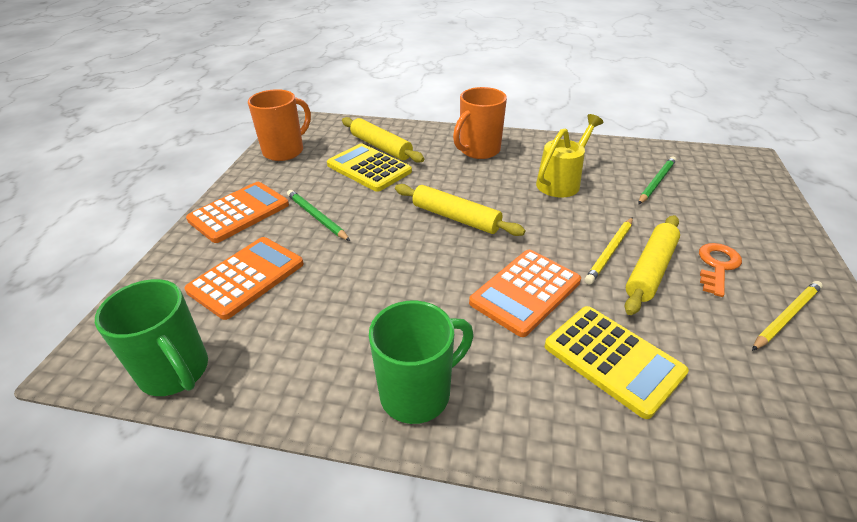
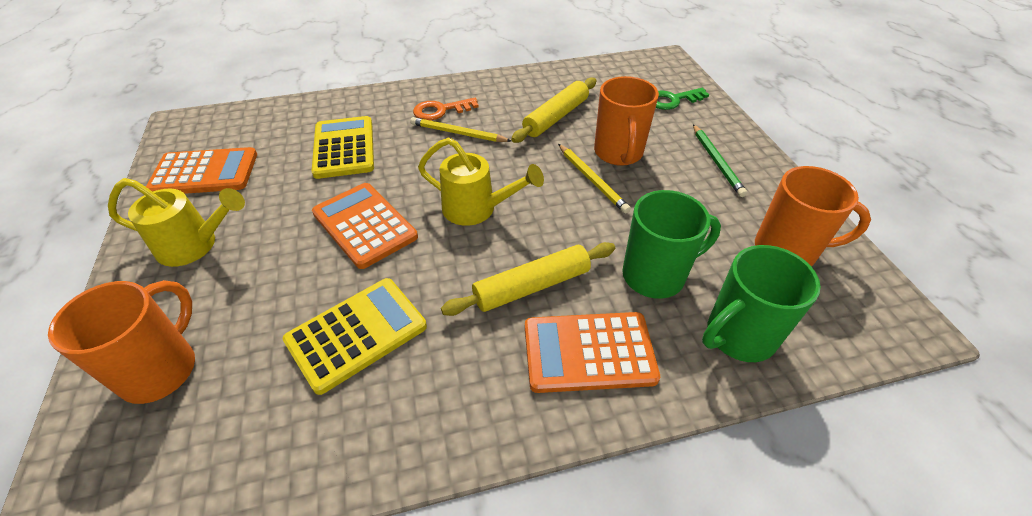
green key: 0 -> 1
green pencil: 2 -> 1
orange mug: 2 -> 3
yellow rolling pin: 3 -> 2
yellow watering can: 1 -> 2

